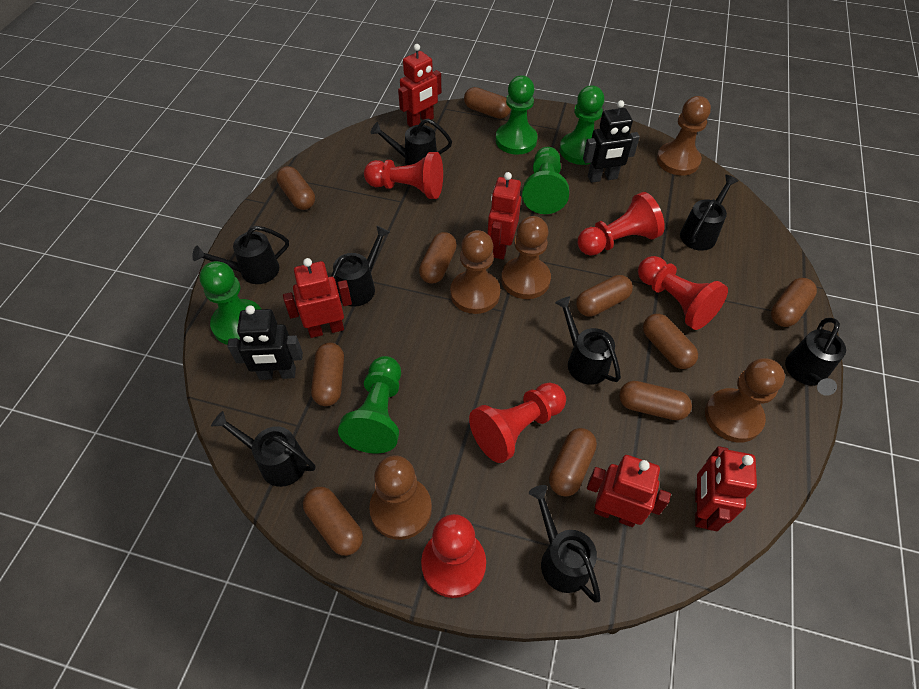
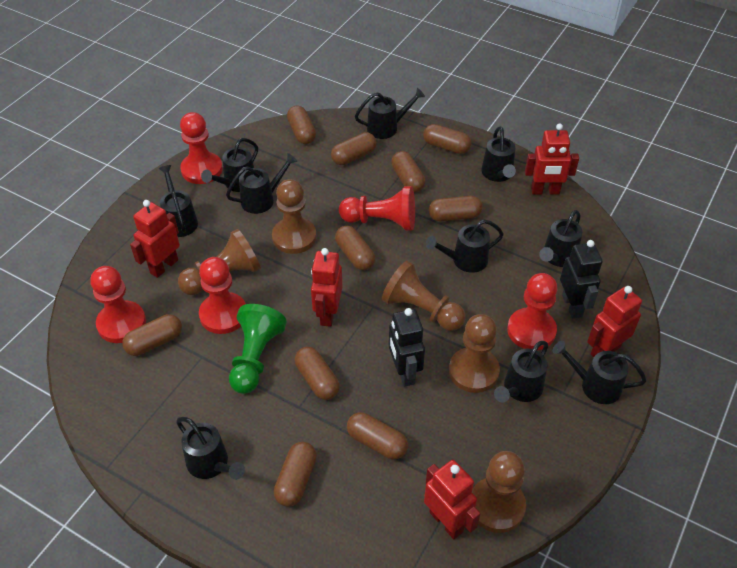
black watering can: 8 -> 10
green pawn: 5 -> 1

